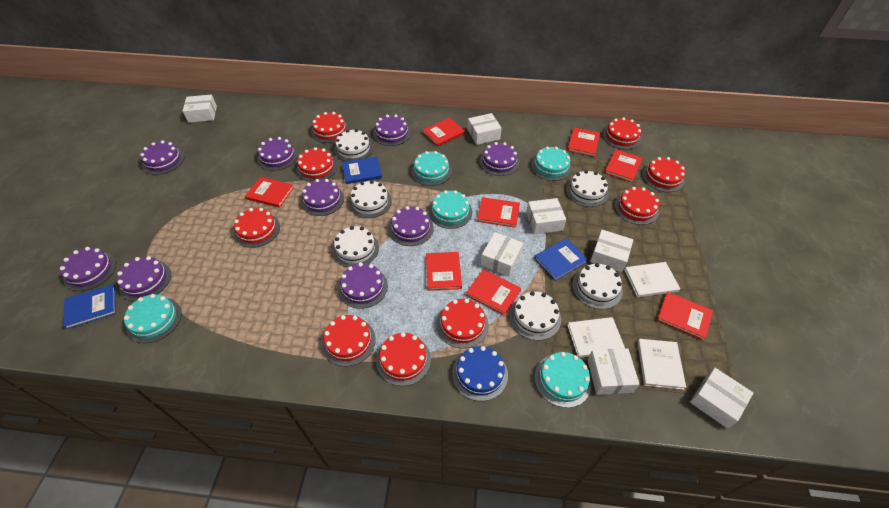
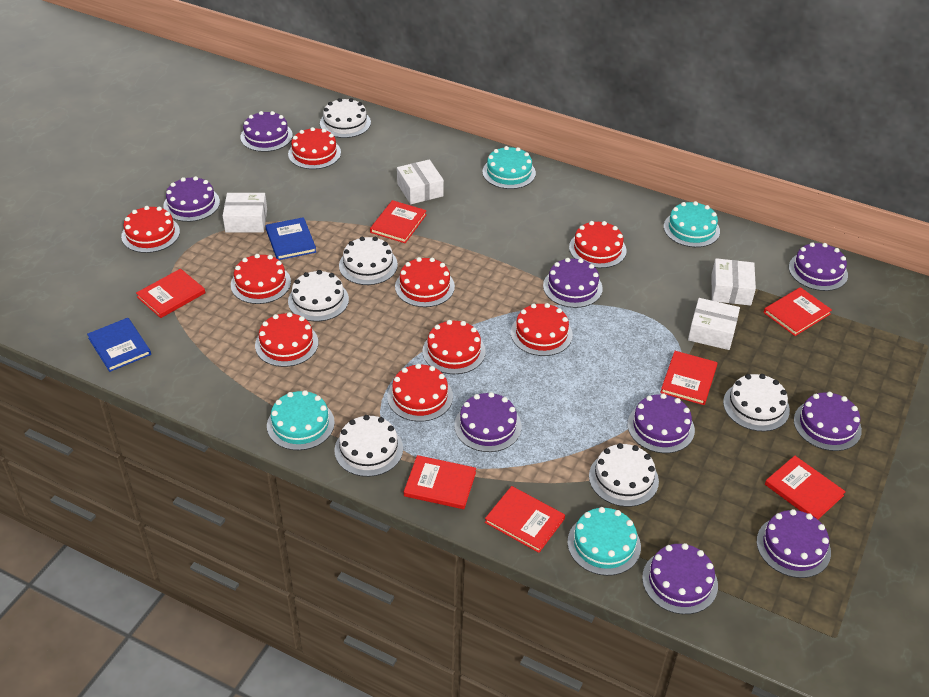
blue book: 3 -> 2
blue cake: 1 -> 0
red book: 8 -> 7
turquoise cake: 5 -> 4
white book: 3 -> 0
white box: 7 -> 4

